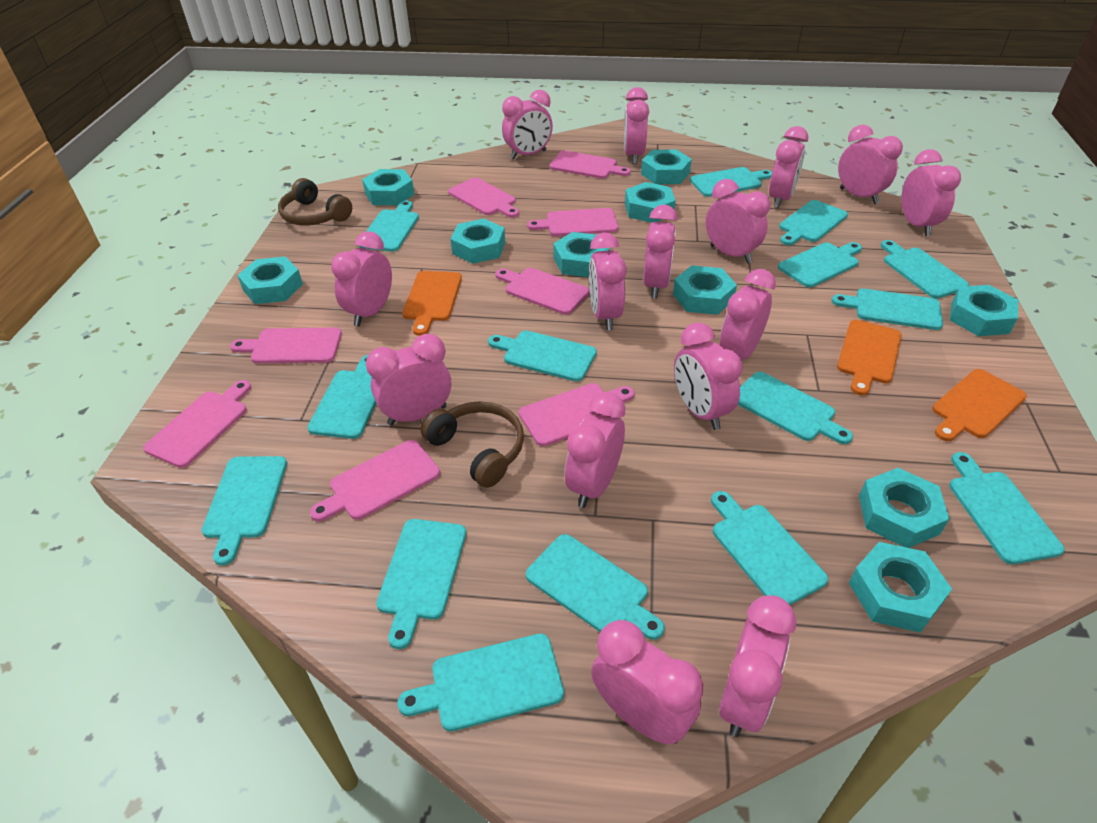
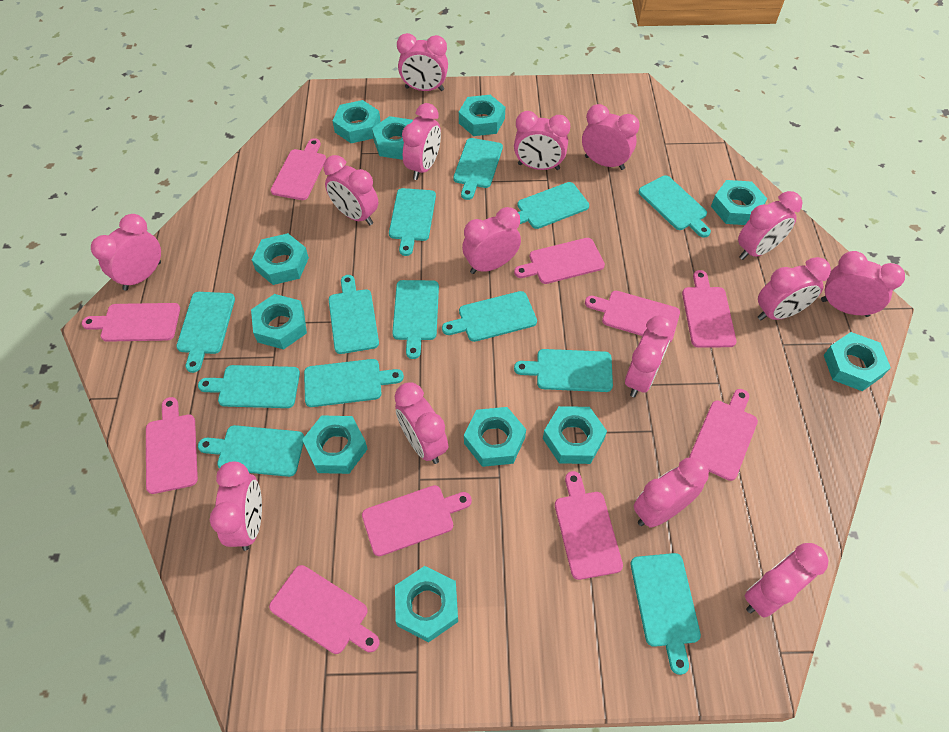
brown headphones: 2 -> 0
orange cutting board: 3 -> 0
pink cutting board: 8 -> 10
turquoise cutting board: 15 -> 13
turquoise nut: 10 -> 11

